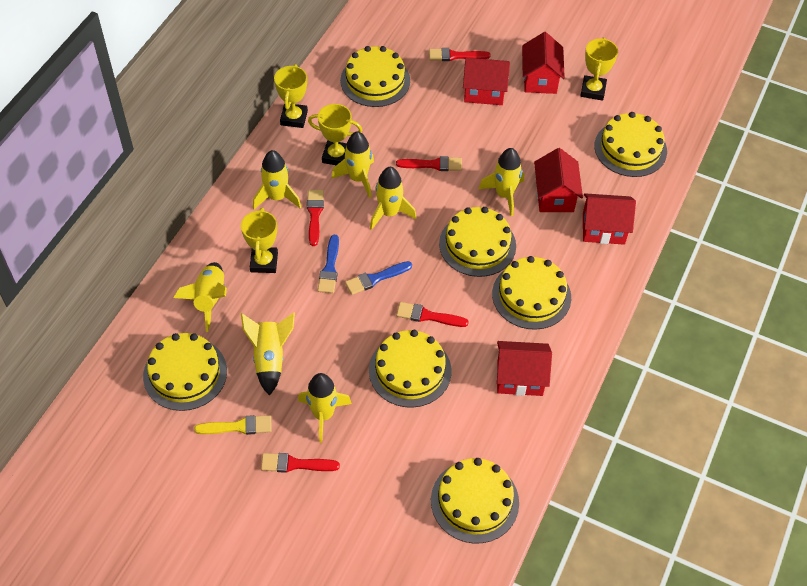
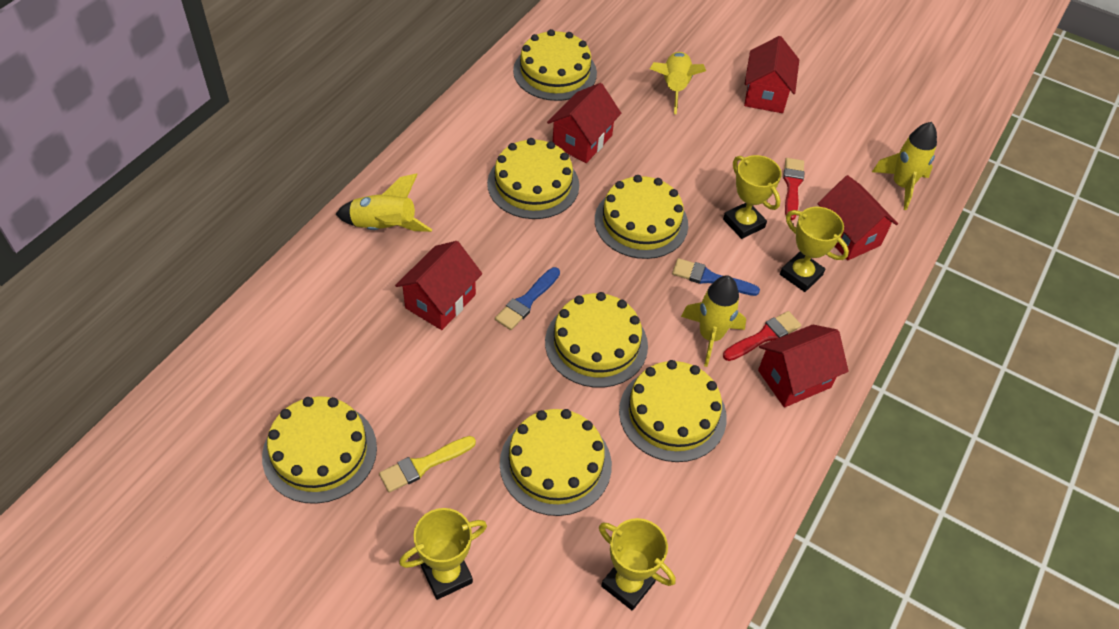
red brush: 5 -> 2
yellow rocket: 7 -> 4

